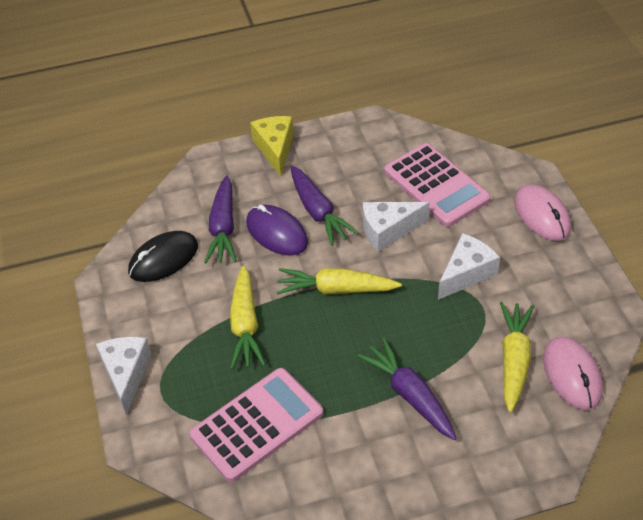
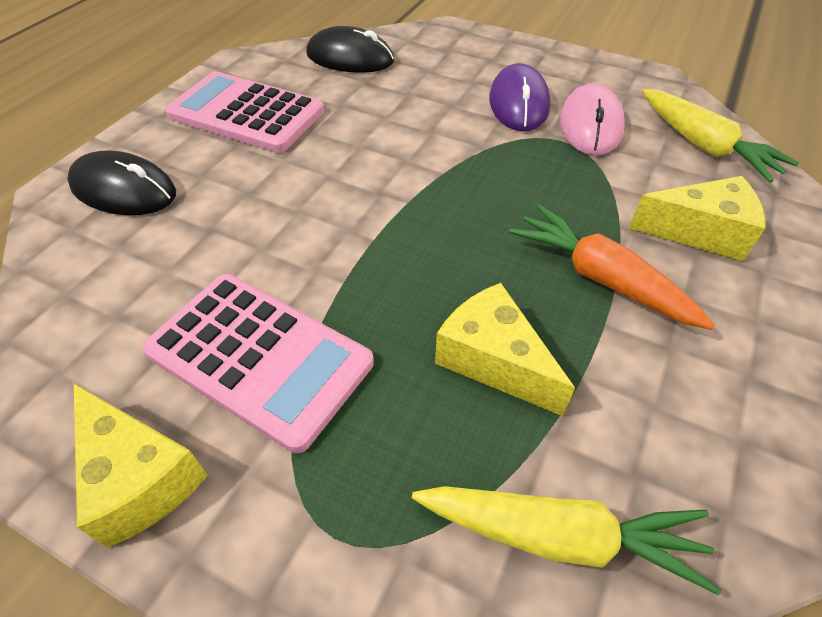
black mouse: 1 -> 2
orange carrot: 0 -> 1
pink mouse: 2 -> 1
purple carrot: 3 -> 0
white cheese: 3 -> 0
yellow carrot: 3 -> 2
yellow cheese: 1 -> 3

